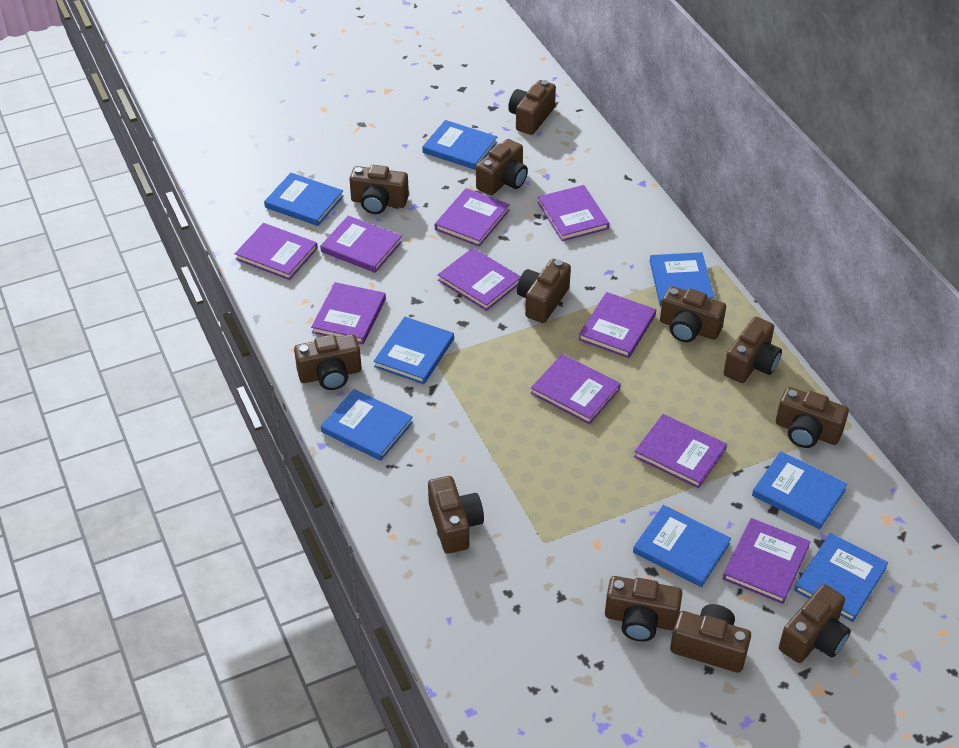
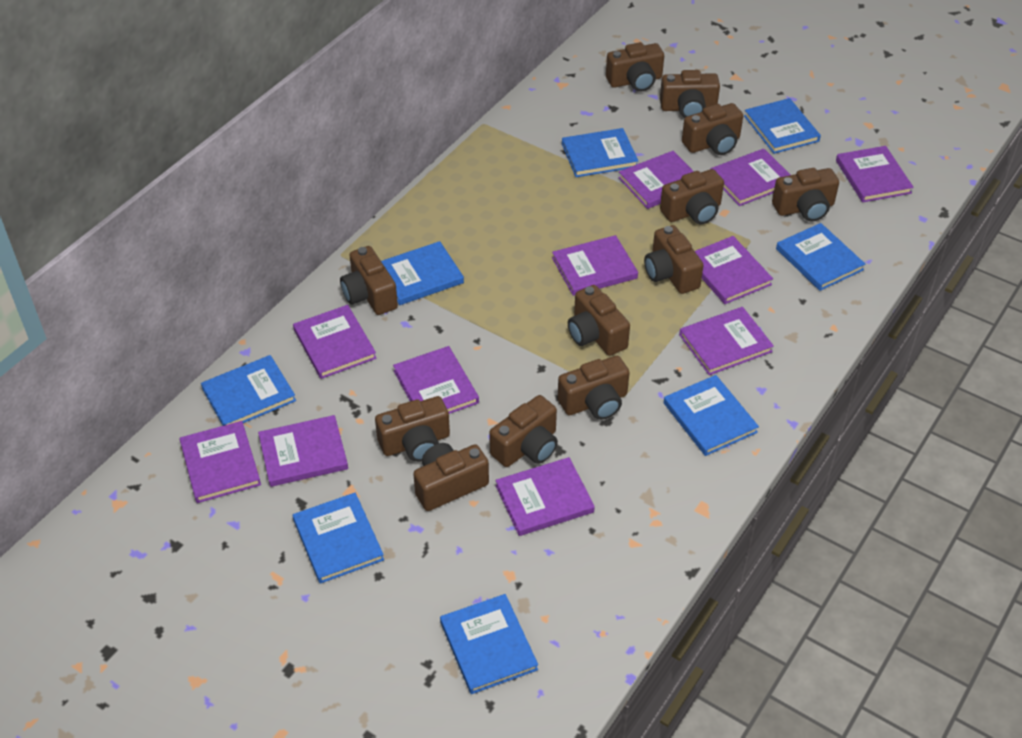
purple book: 10 -> 11

